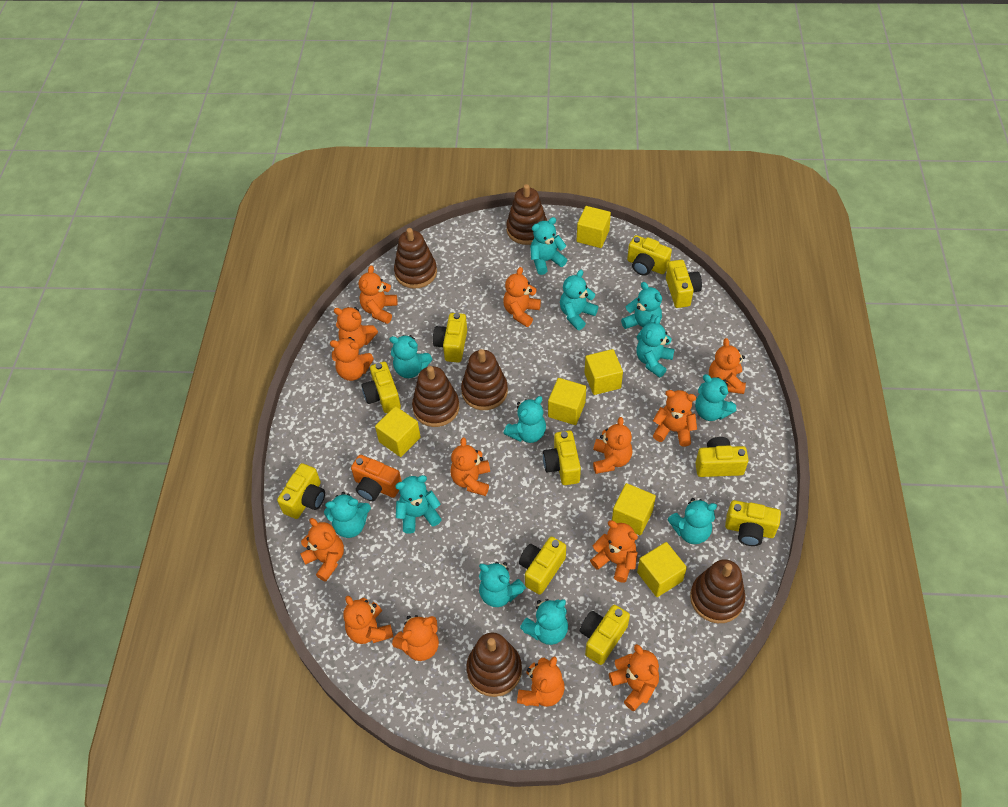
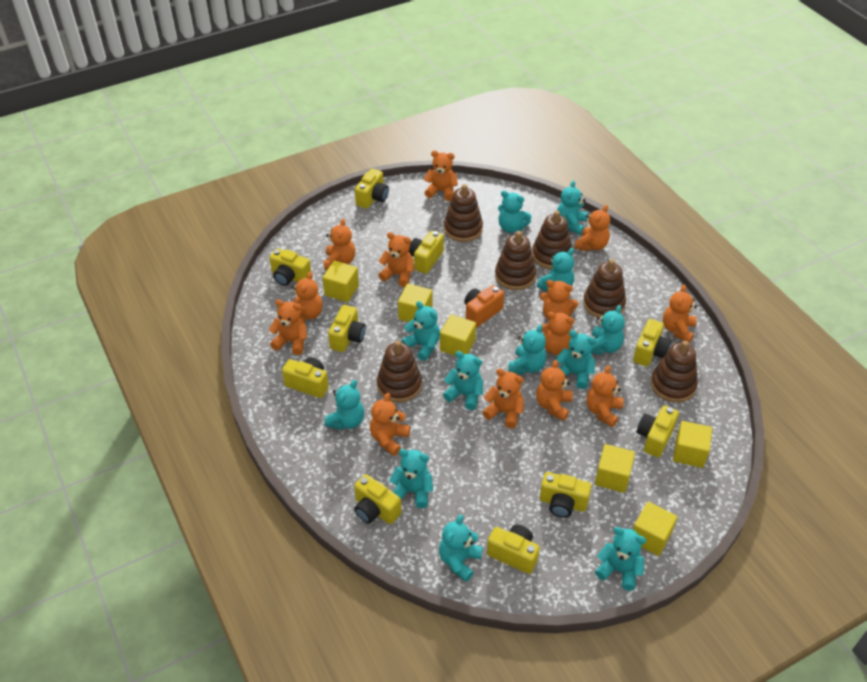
orange teddy bear: 14 -> 13

